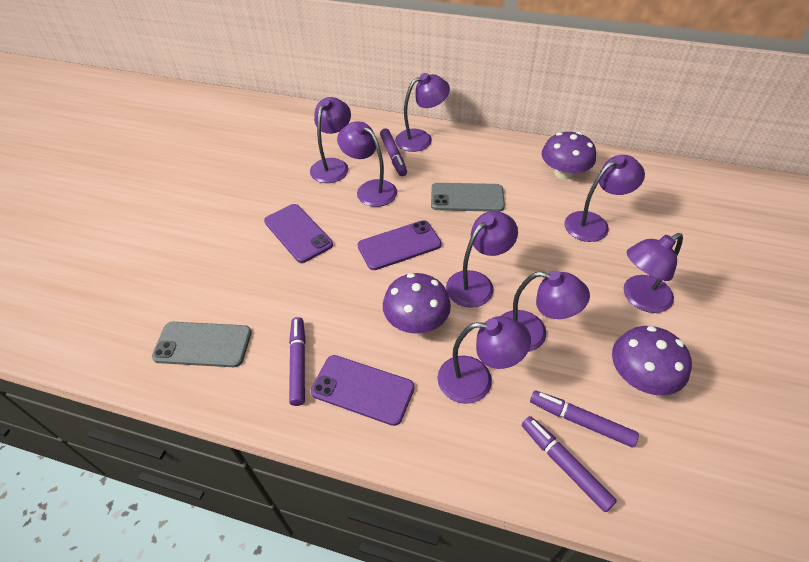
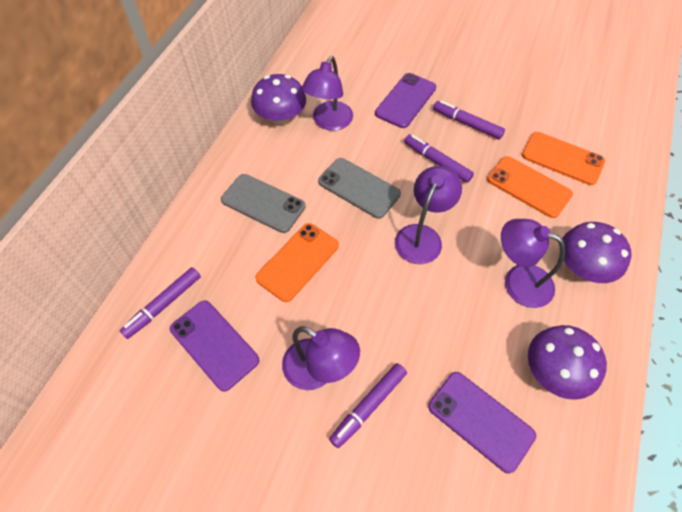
orange phone: 0 -> 3
purple lamp: 8 -> 4

